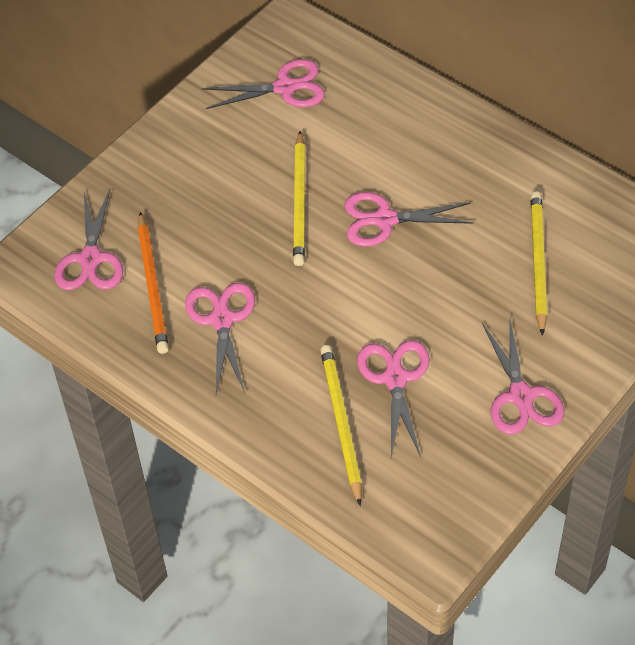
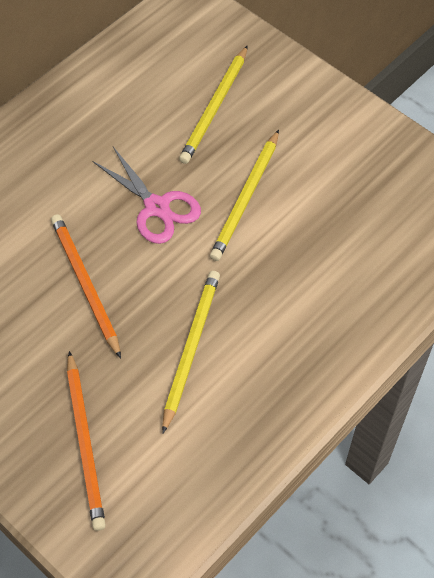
orange pencil: 1 -> 2
pink scissors: 6 -> 1

